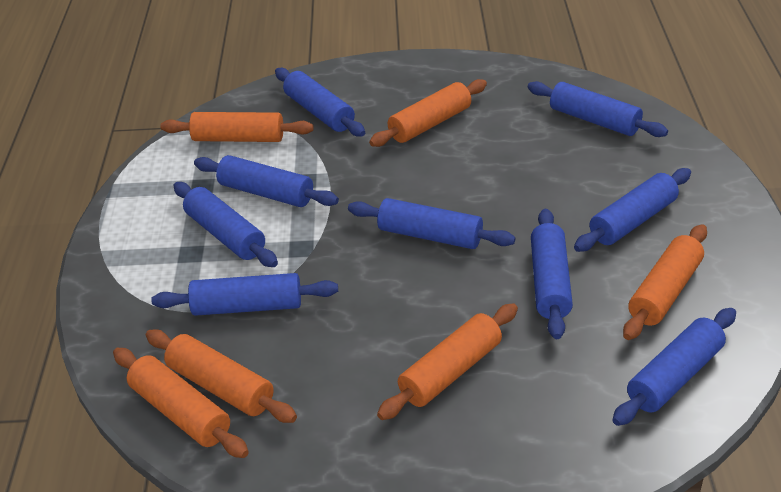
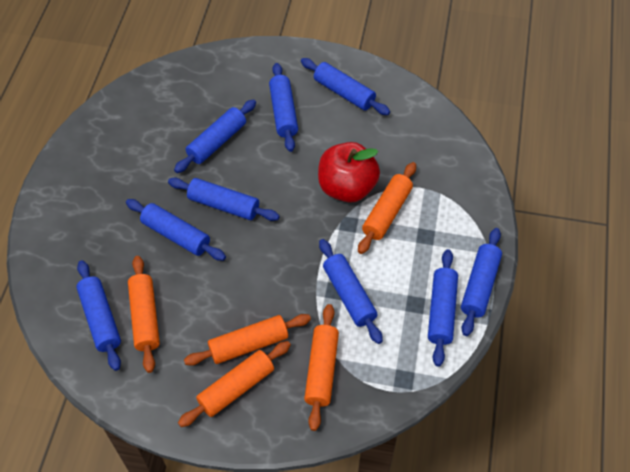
orange rolling pin: 6 -> 5
red apple: 0 -> 1

